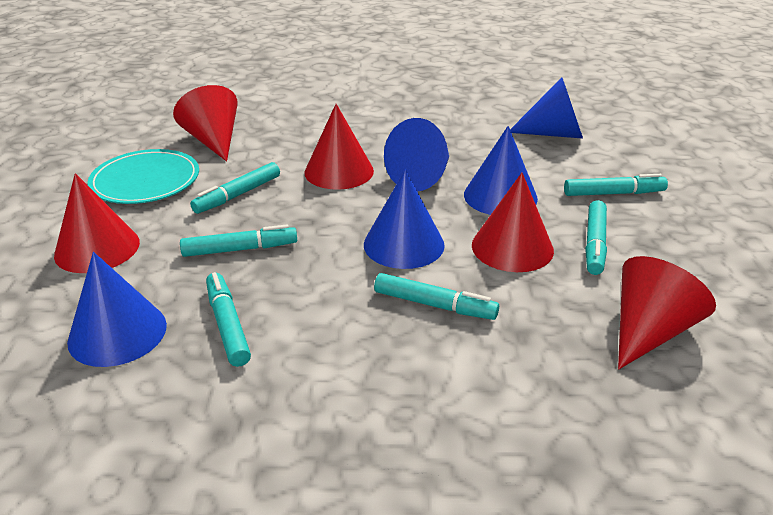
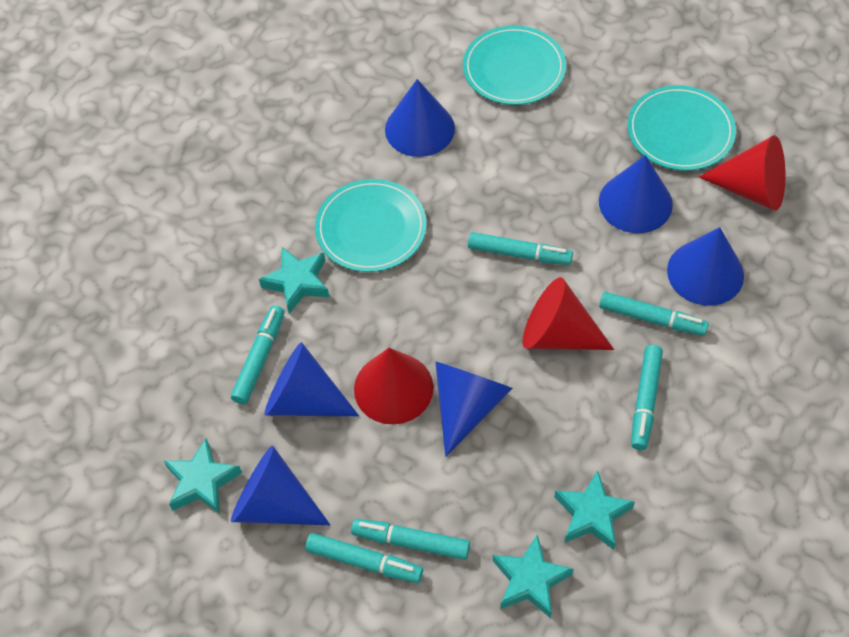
blue cone: 5 -> 6
red cone: 5 -> 3
turquoise plate: 1 -> 3
turquoise star: 0 -> 4

